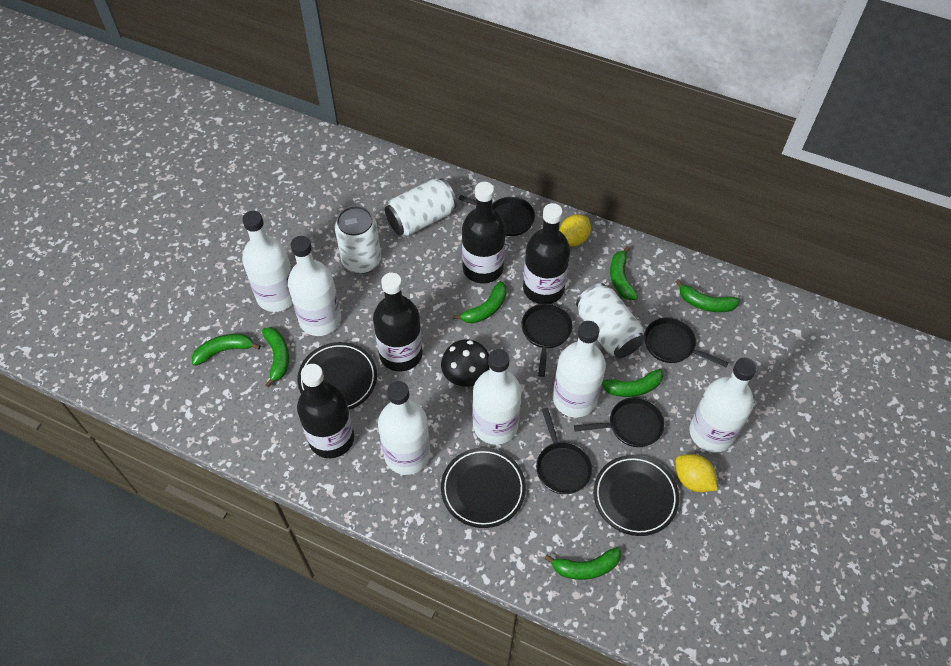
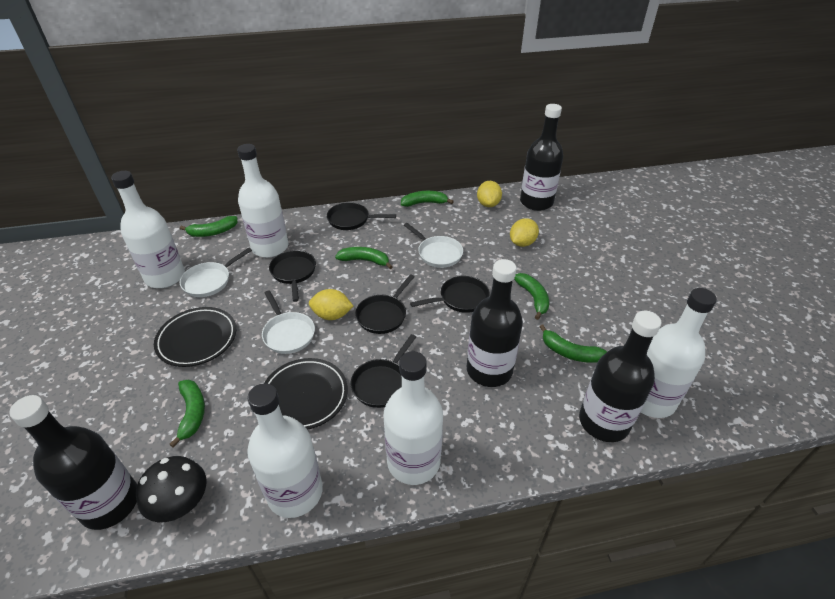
black plate: 3 -> 2
green banana: 7 -> 6
white bottle: 6 -> 5
white can: 3 -> 0
white pan: 0 -> 3
yellow lemon: 2 -> 3

